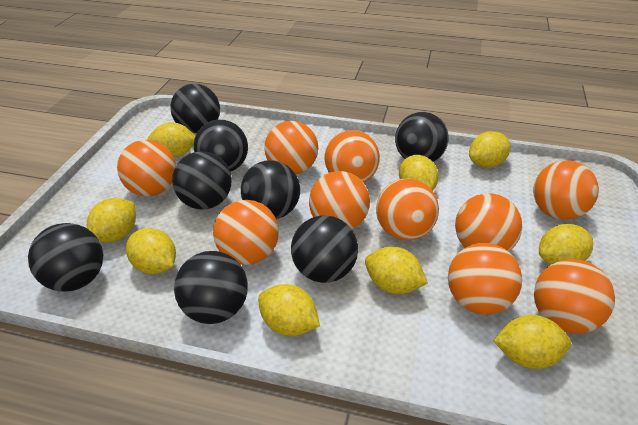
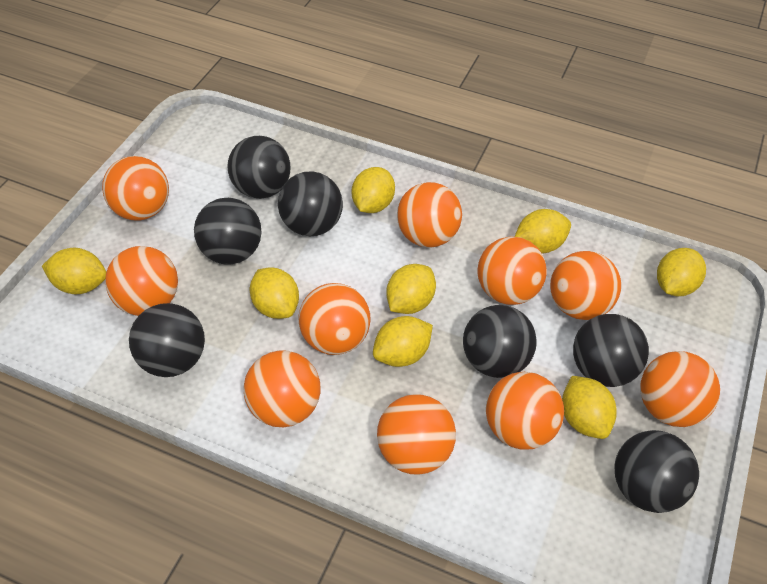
black ball: 8 -> 7
yellow lemon: 9 -> 8

